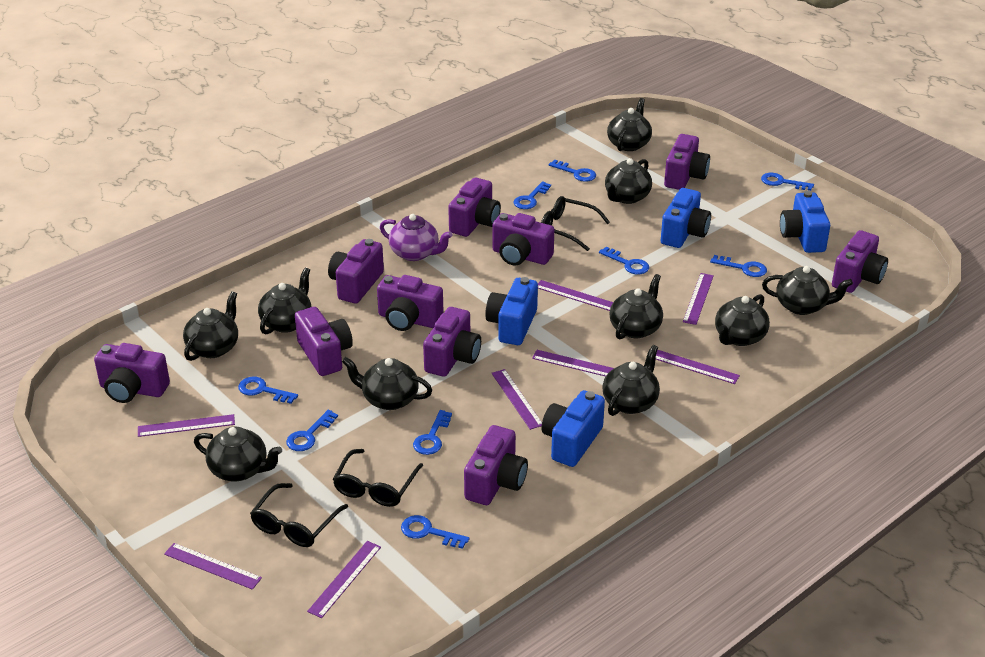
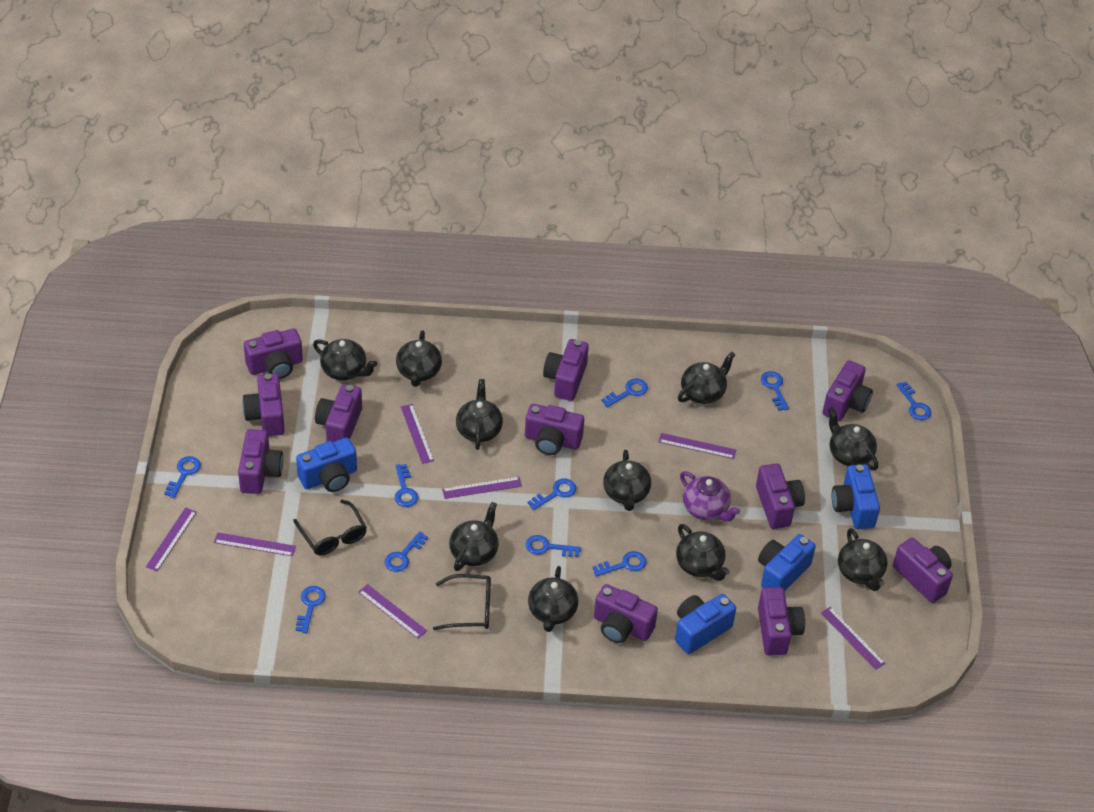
black glasses: 3 -> 2
blue key: 9 -> 10
purple camera: 10 -> 11
purple ruler: 8 -> 7

